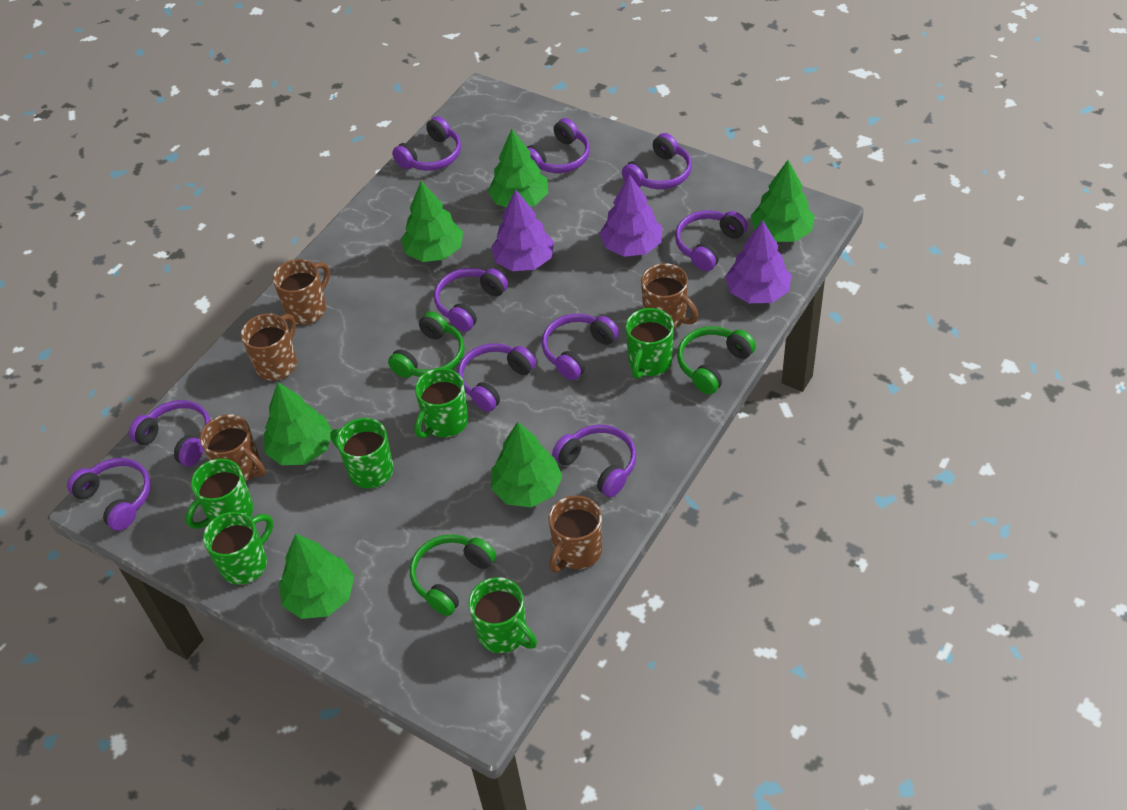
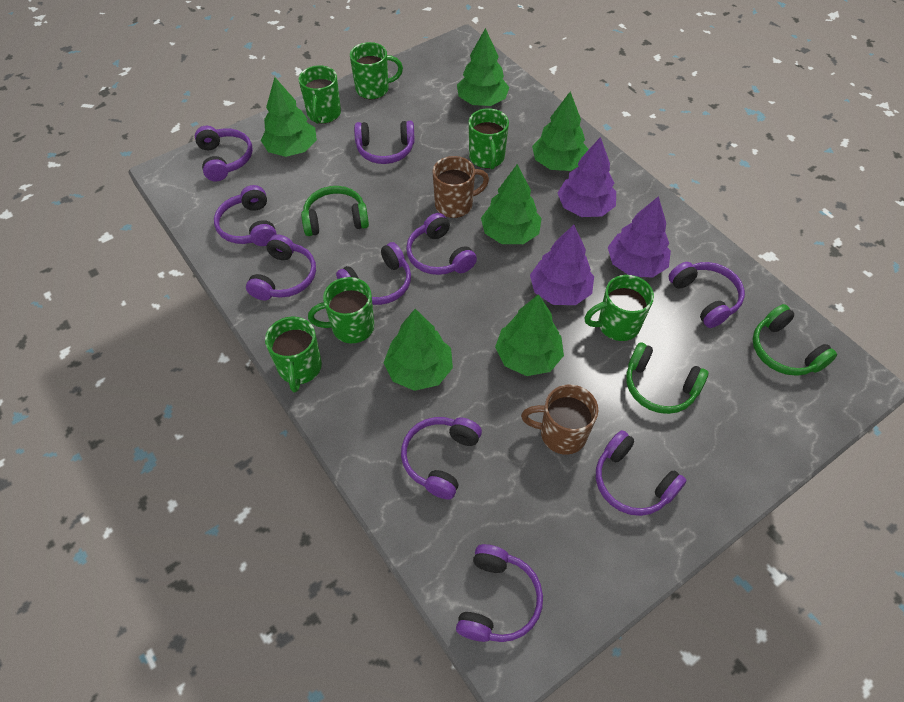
brown mug: 5 -> 2

